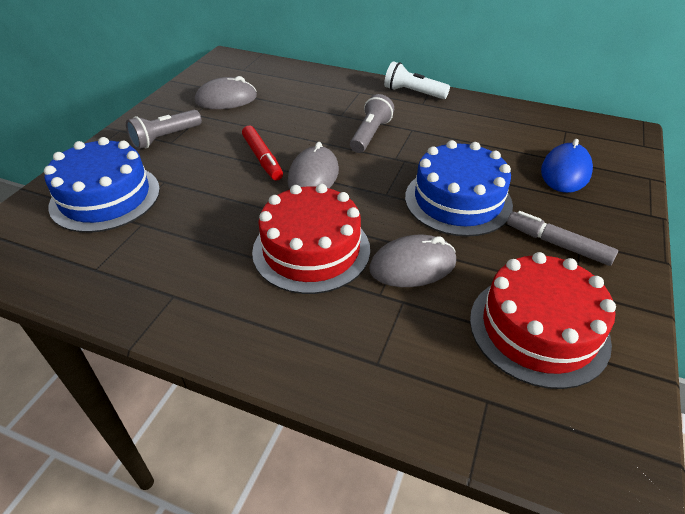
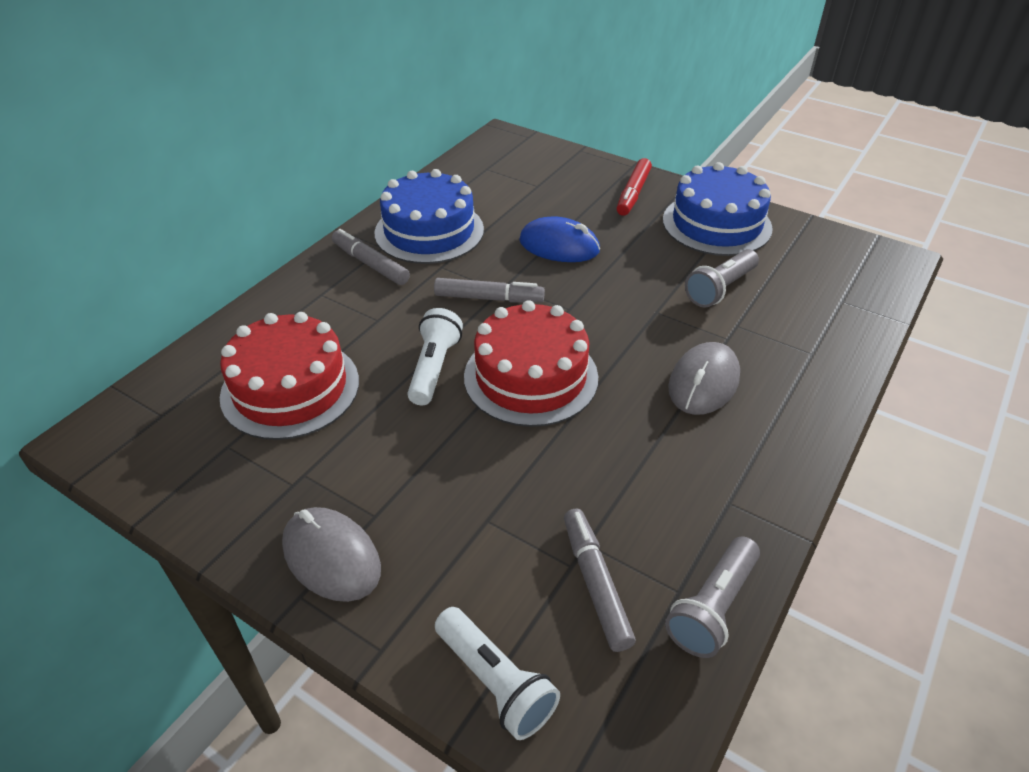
grey marker: 1 -> 3
grey mouse: 3 -> 2
white flashlight: 1 -> 2

